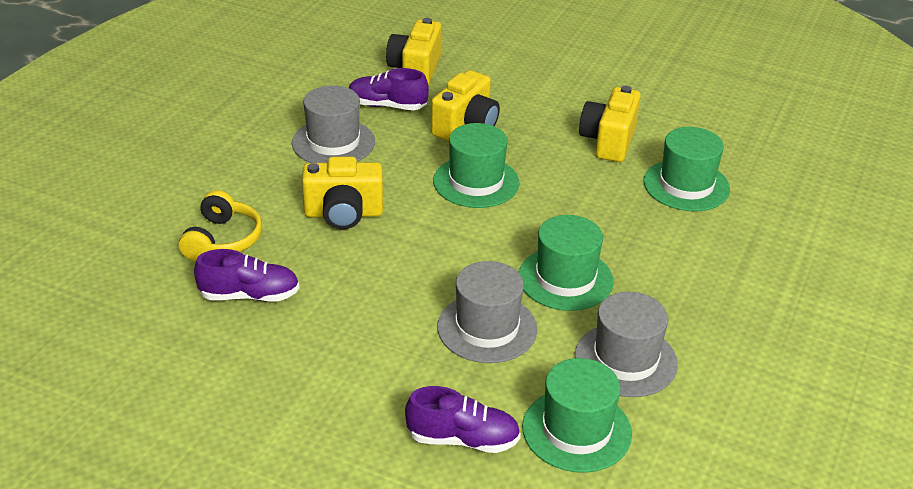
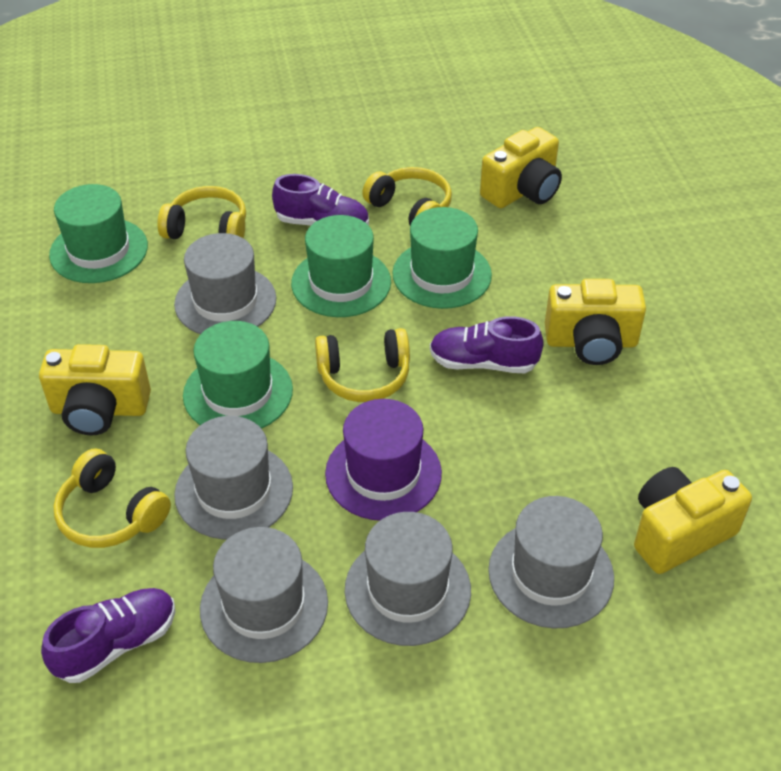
grey hat: 3 -> 5
purple hat: 0 -> 1
yellow headphones: 1 -> 4

